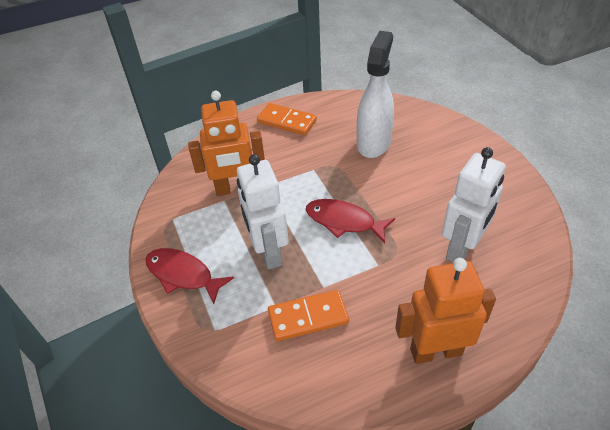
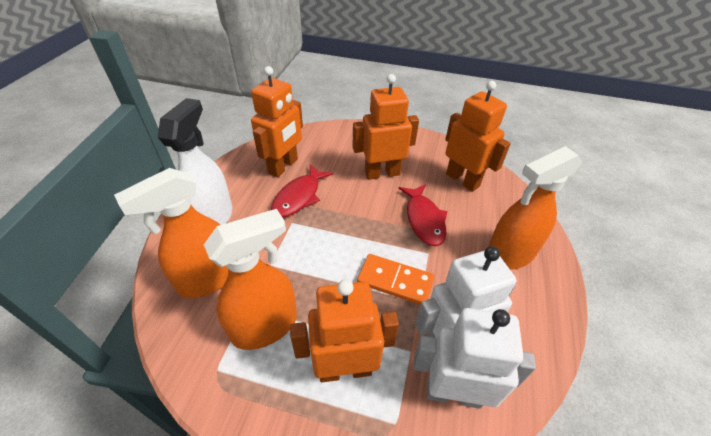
orange domino: 2 -> 1
orange robot: 2 -> 4
orange spray bottle: 0 -> 3

